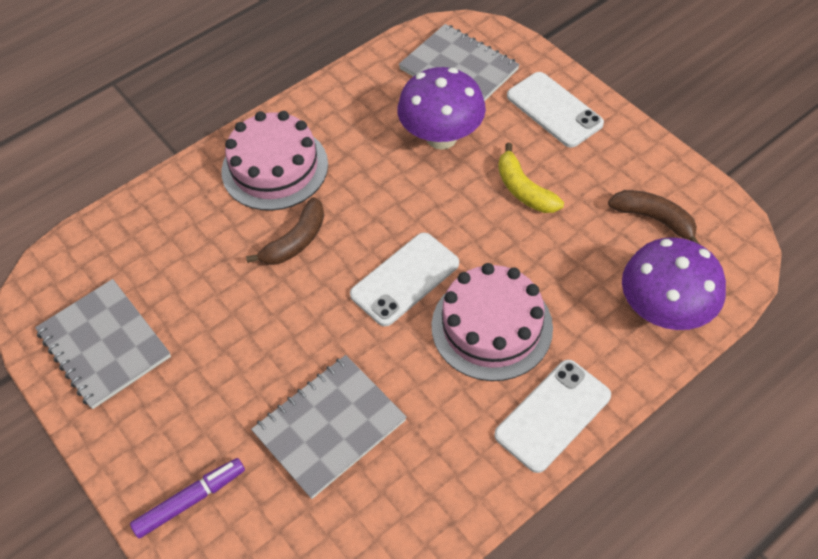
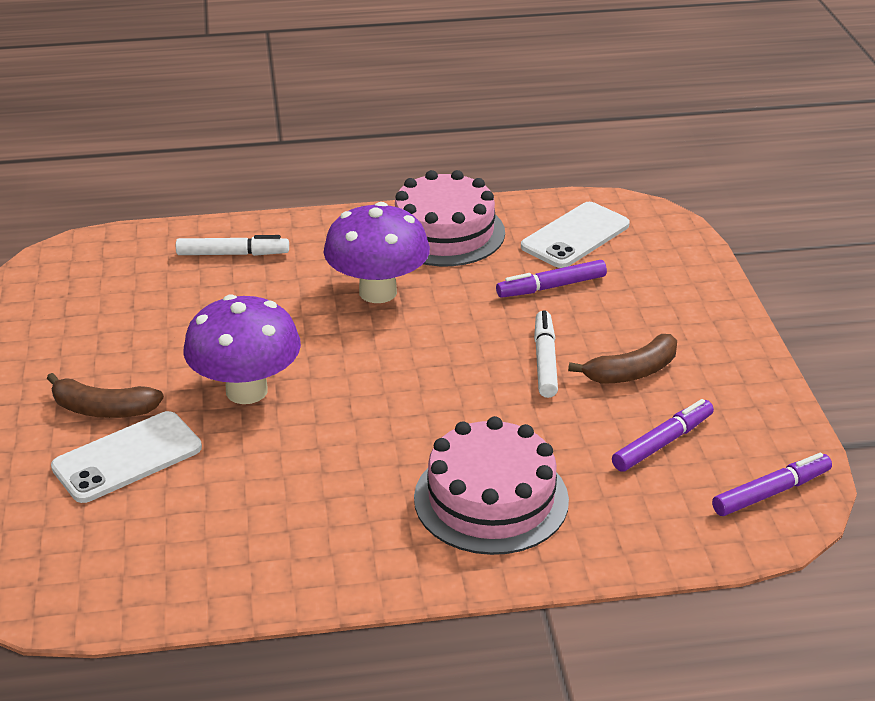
grey notebook: 3 -> 0
purple marker: 1 -> 3
white marker: 0 -> 2
white phone: 3 -> 2
yellow banana: 1 -> 0

